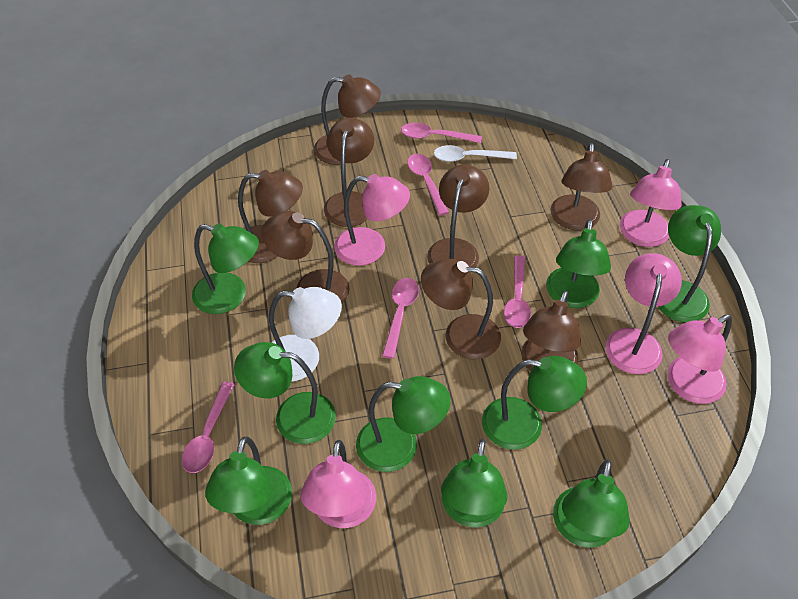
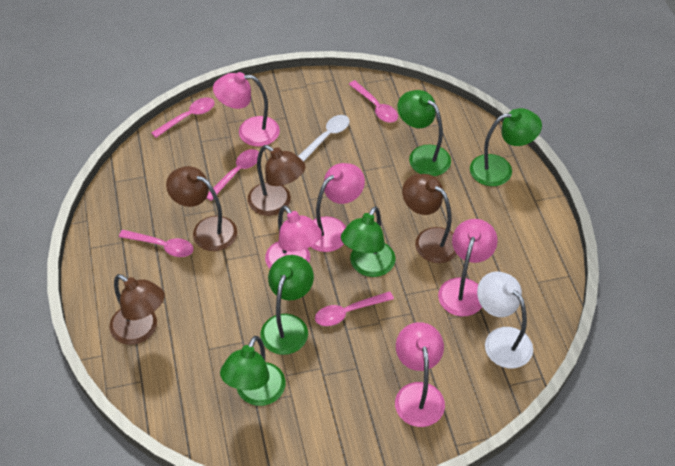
brown lamp: 8 -> 4
green lamp: 9 -> 5

